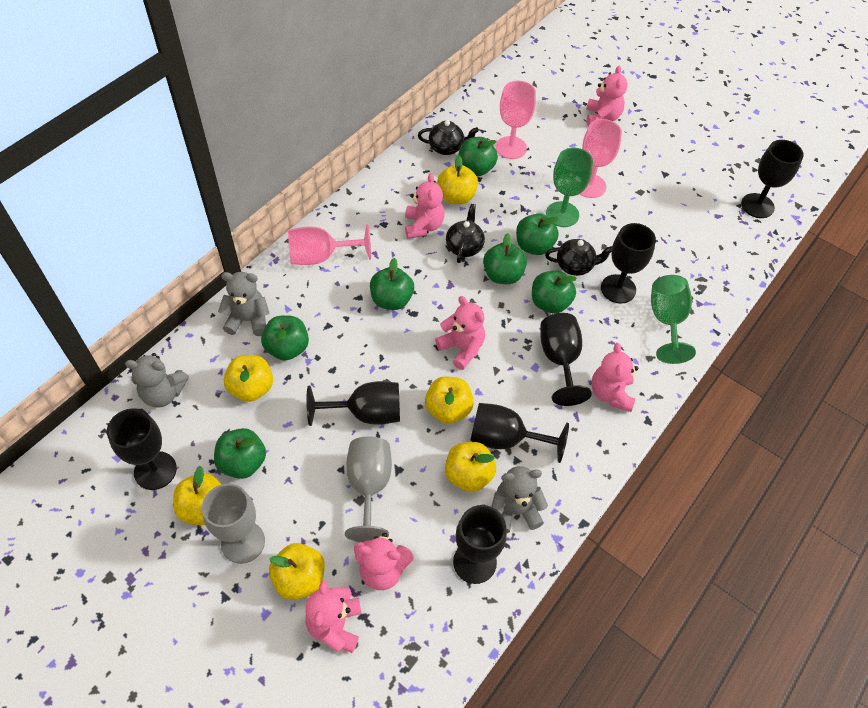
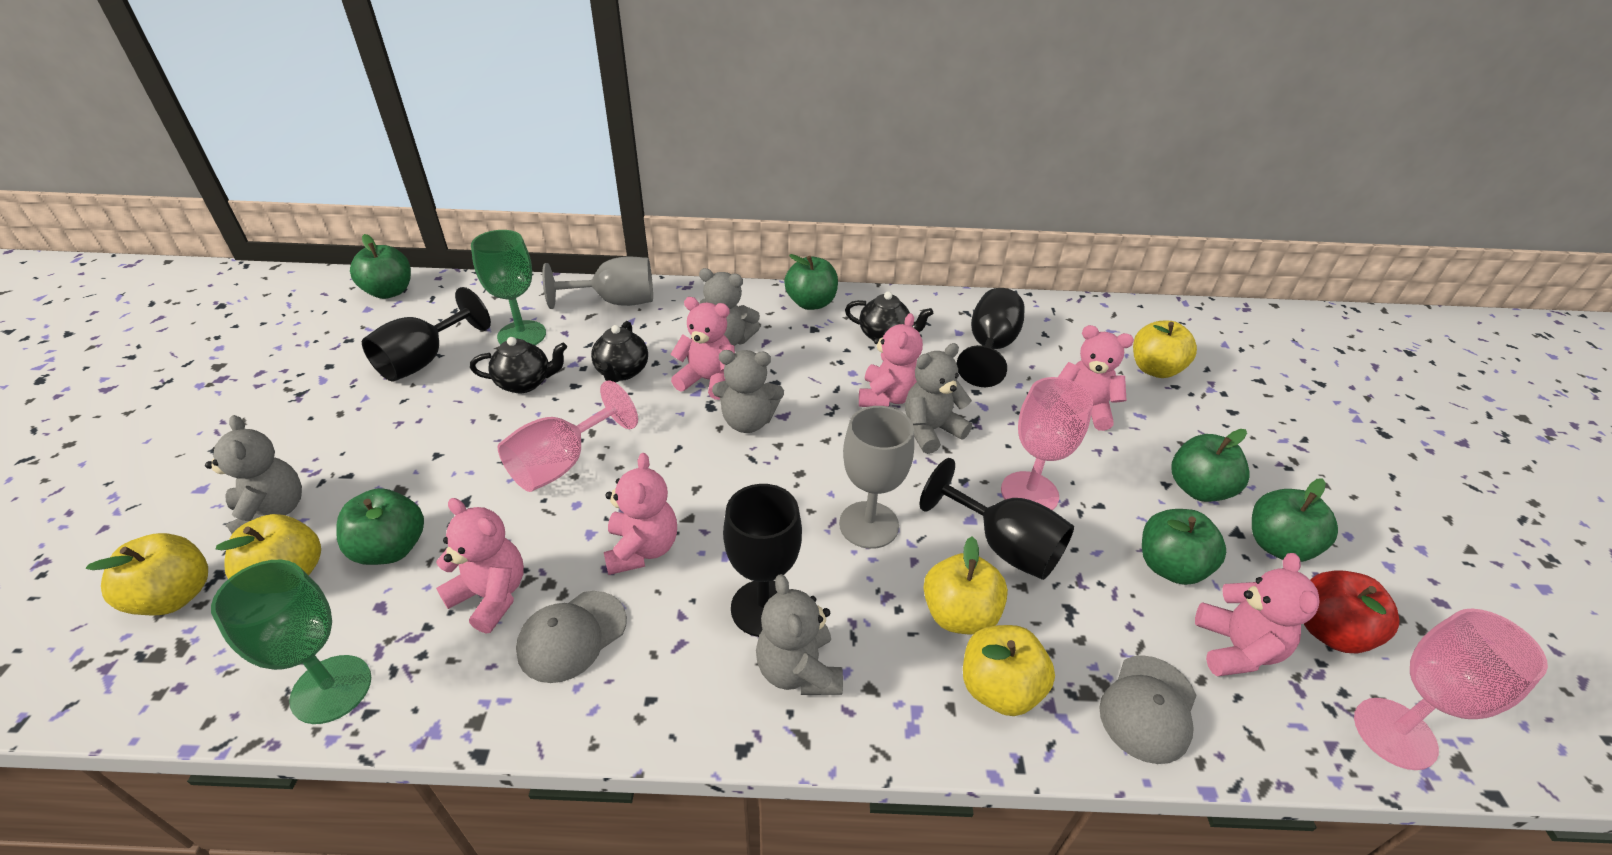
black goblet: 7 -> 4
green apple: 7 -> 6
grey cap: 0 -> 2
grey teddy bear: 3 -> 5
red apple: 0 -> 1
yellow apple: 6 -> 5

